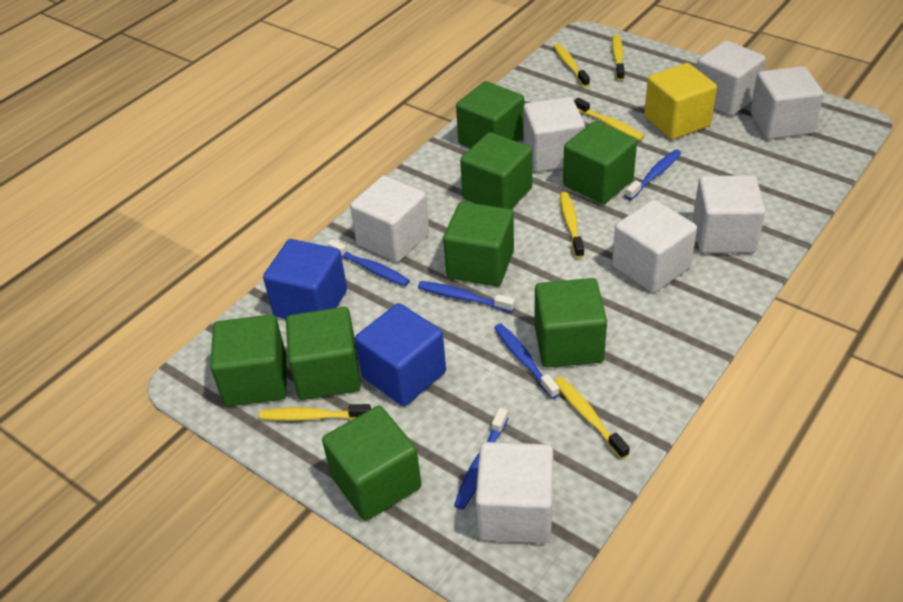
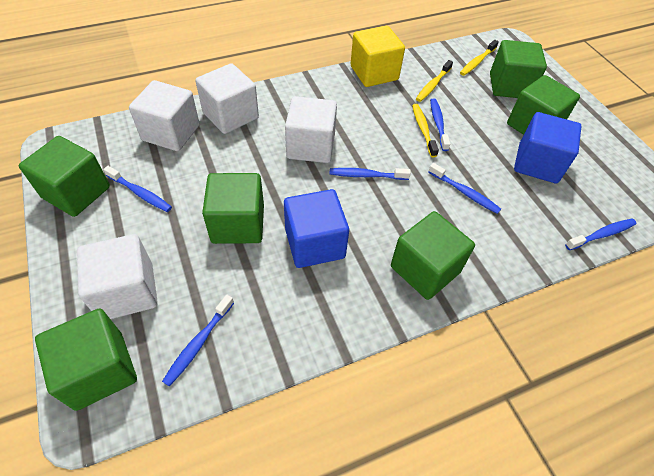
blue toothbrush: 5 -> 6
green cube: 8 -> 6
white cube: 7 -> 4
yellow toothbrush: 6 -> 3

